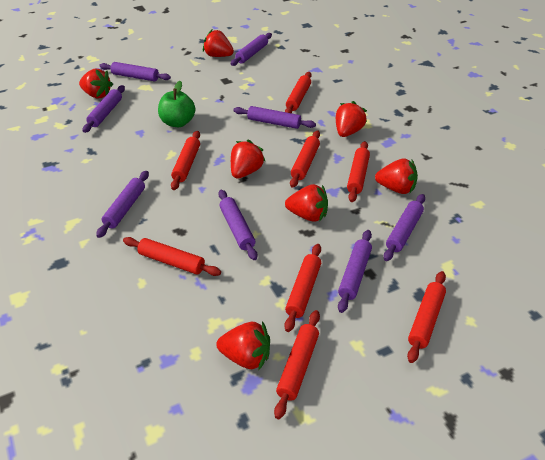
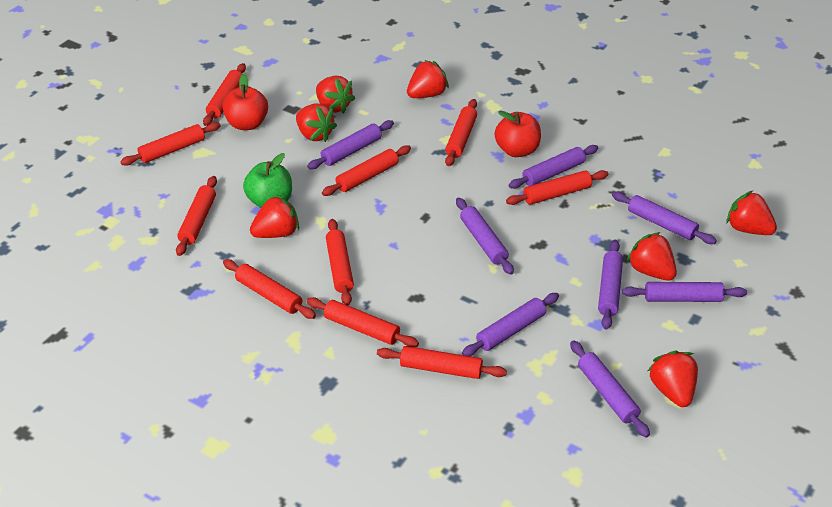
red apple: 0 -> 2
red rolling pin: 8 -> 10

